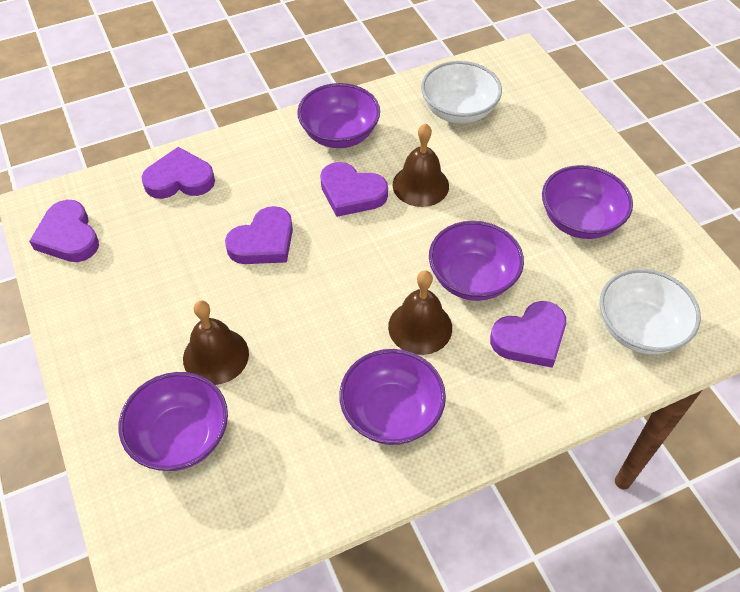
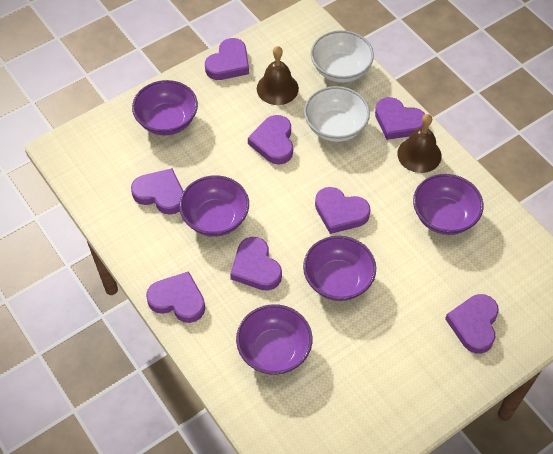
brown bell: 3 -> 2
purple heart: 5 -> 8

